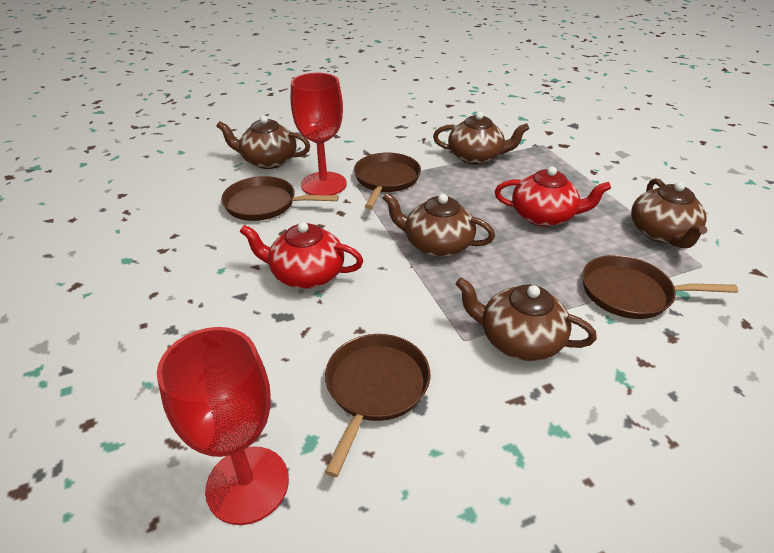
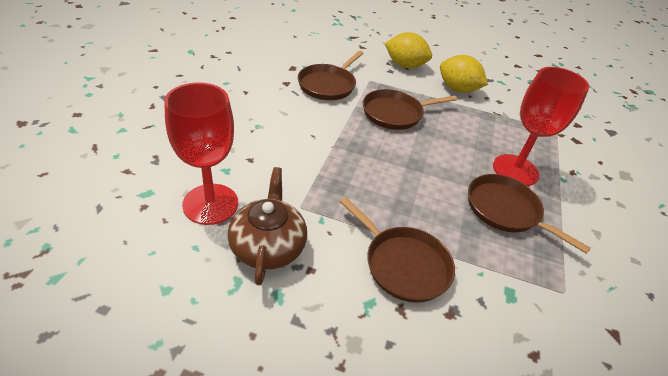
brown teapot: 5 -> 1
red teapot: 2 -> 0
yellow lemon: 0 -> 2

